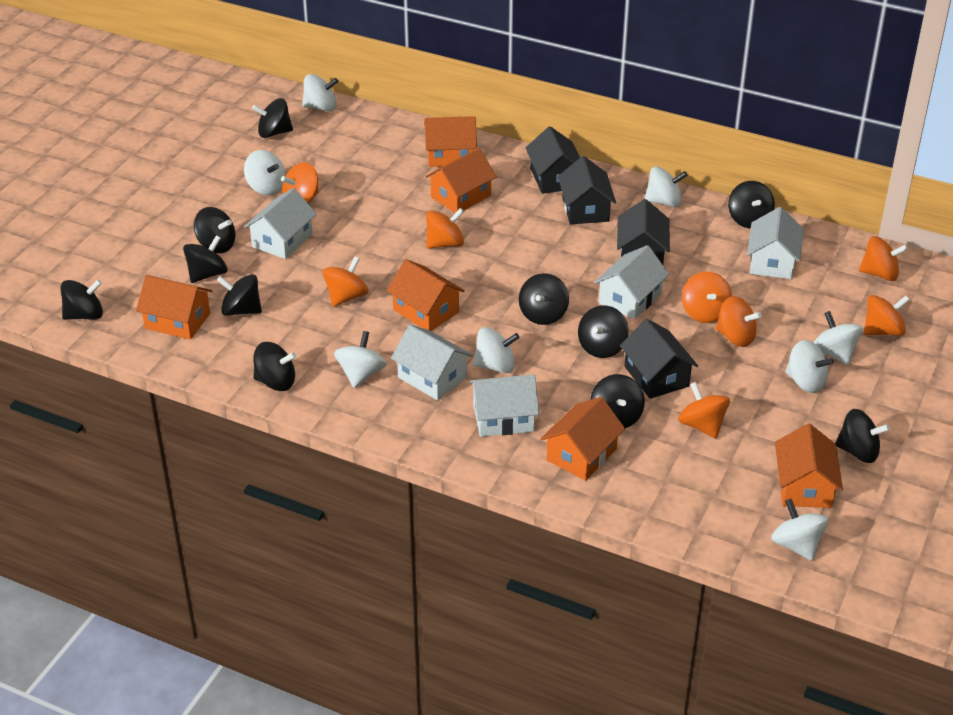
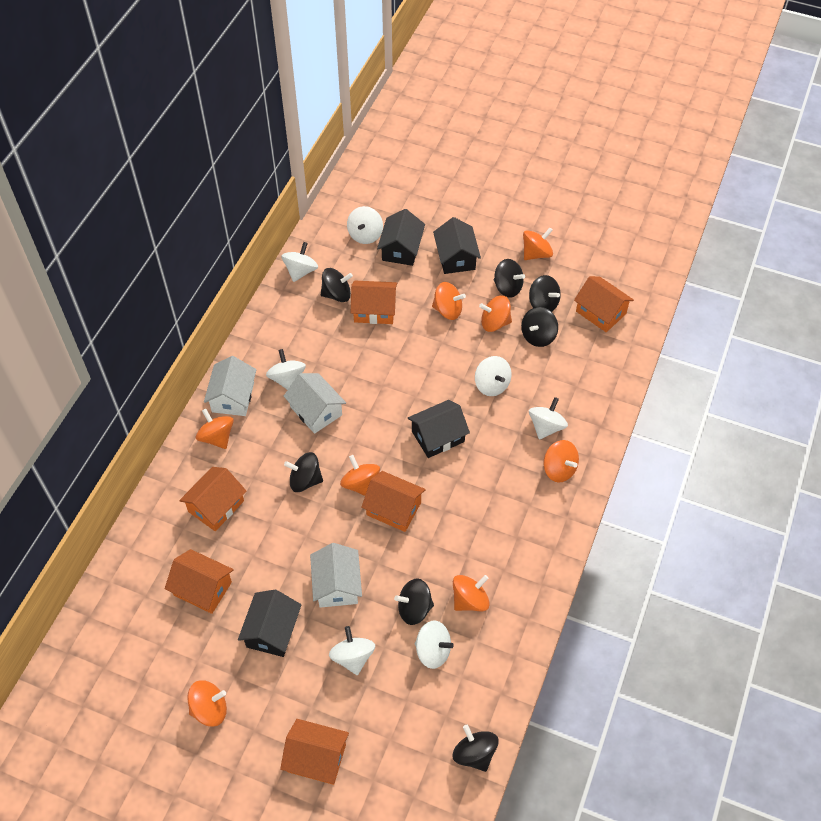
black spinning top: 11 -> 7
white house: 5 -> 3
white spinning top: 8 -> 7

